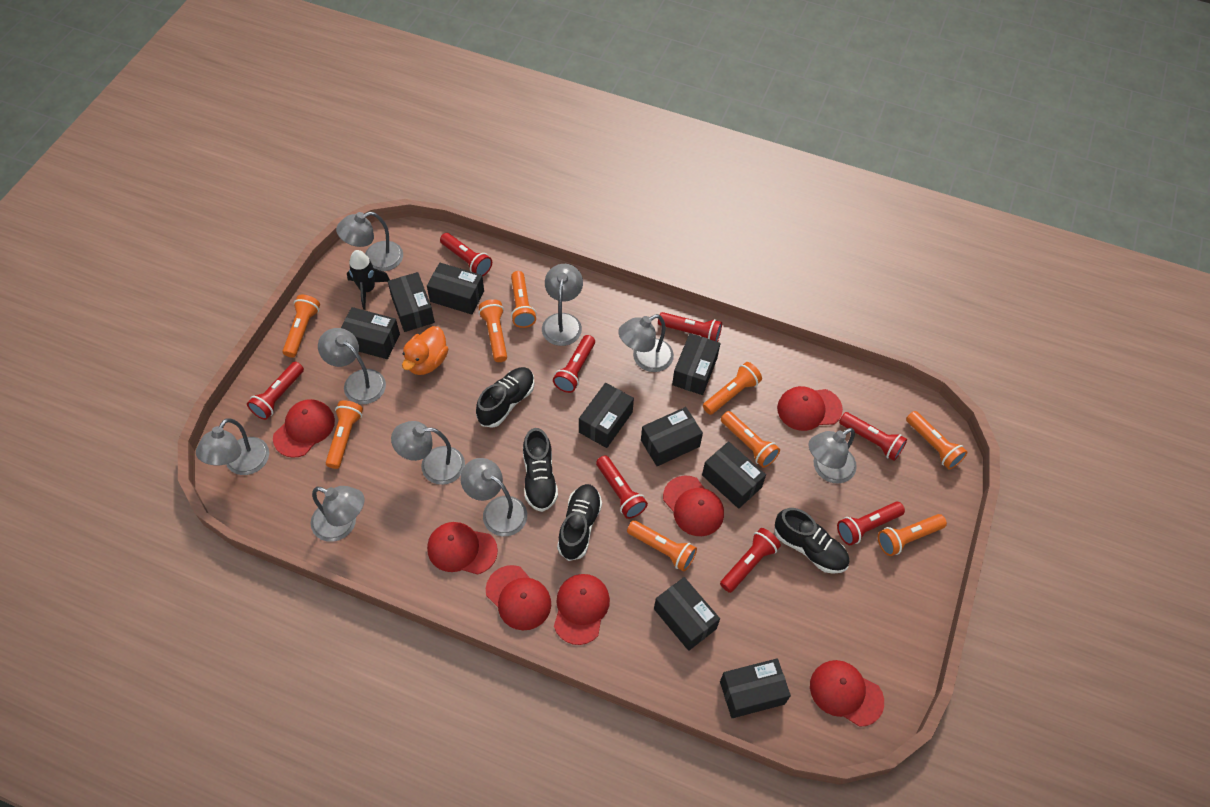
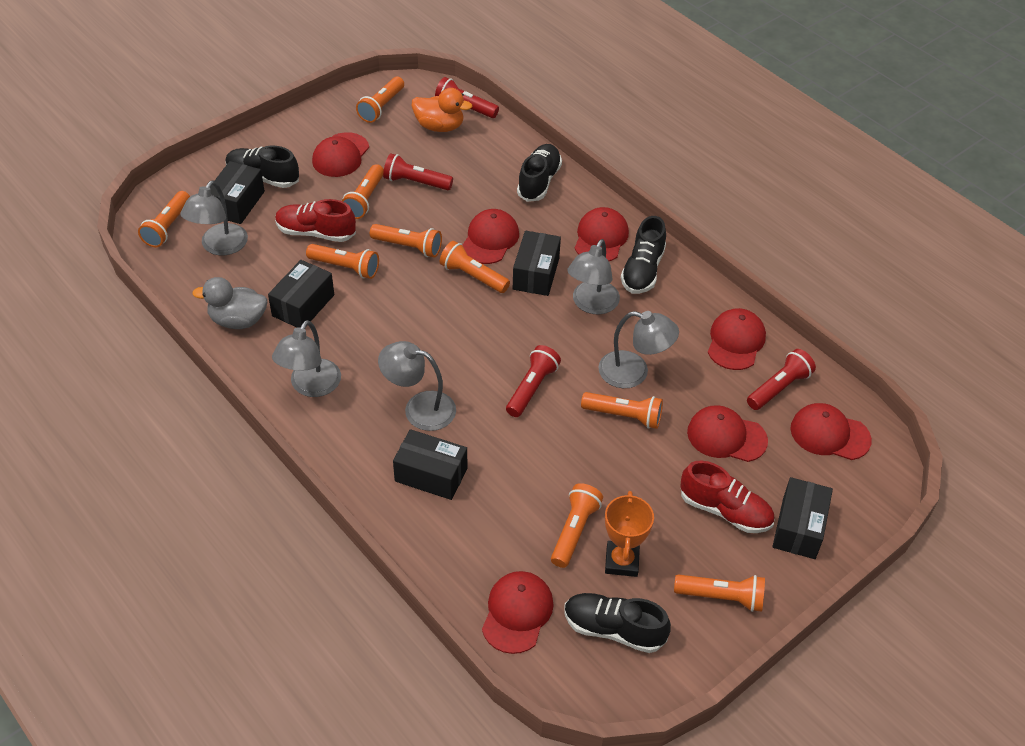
black box: 9 -> 5
black rocket: 1 -> 0
grey duck: 0 -> 1
grey lamp: 9 -> 5
orange trophy: 0 -> 1
red flashlight: 8 -> 4
red shoe: 0 -> 2

